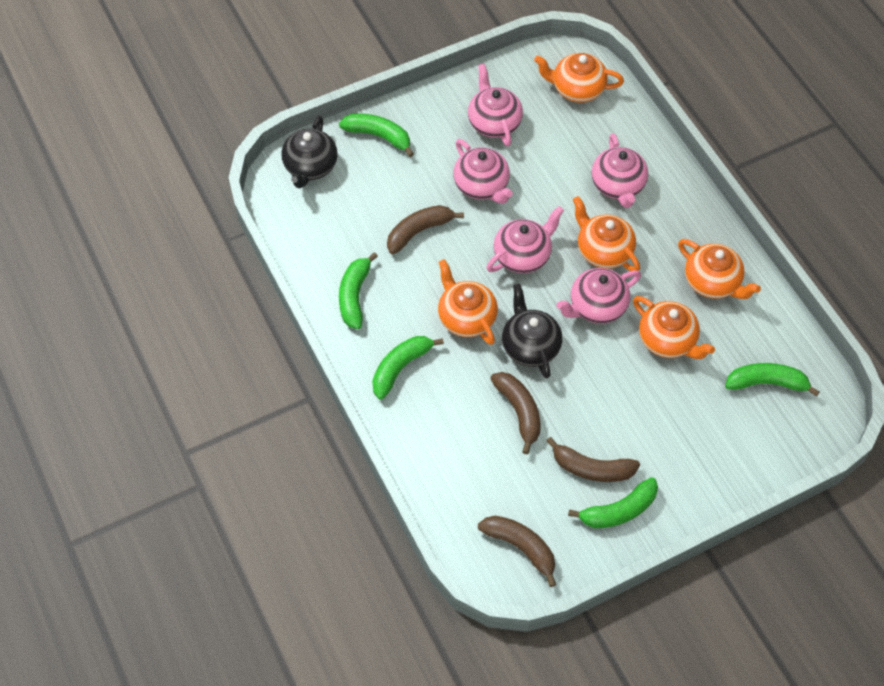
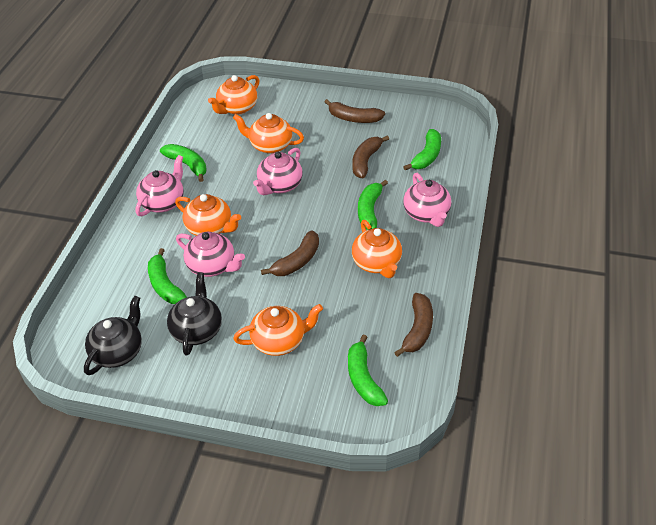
pink teapot: 5 -> 4

